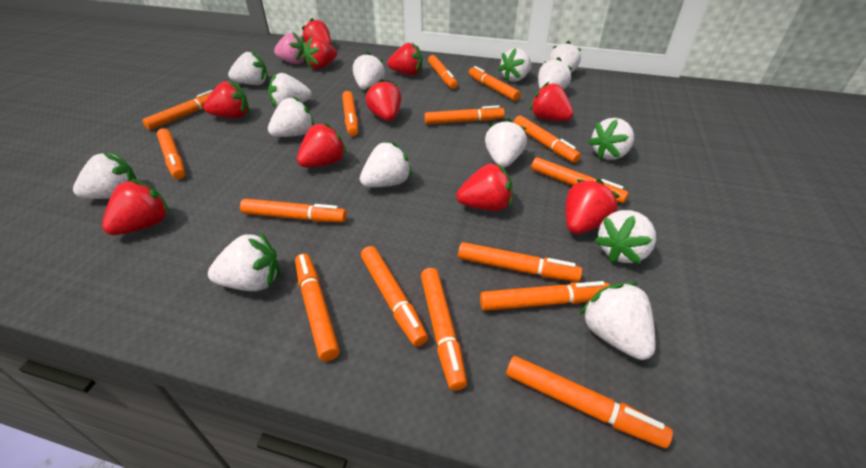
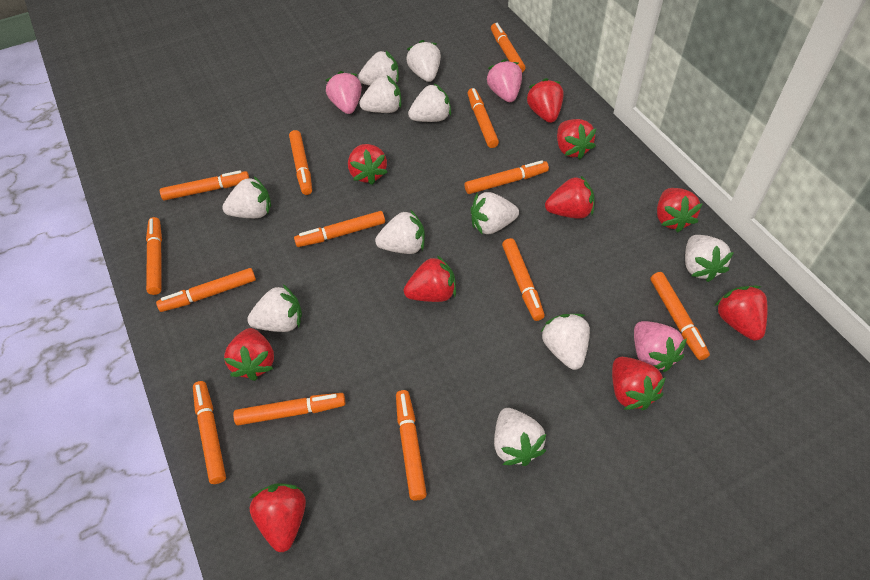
orange marker: 15 -> 13
pink strawberry: 1 -> 3
white strawberry: 14 -> 11

